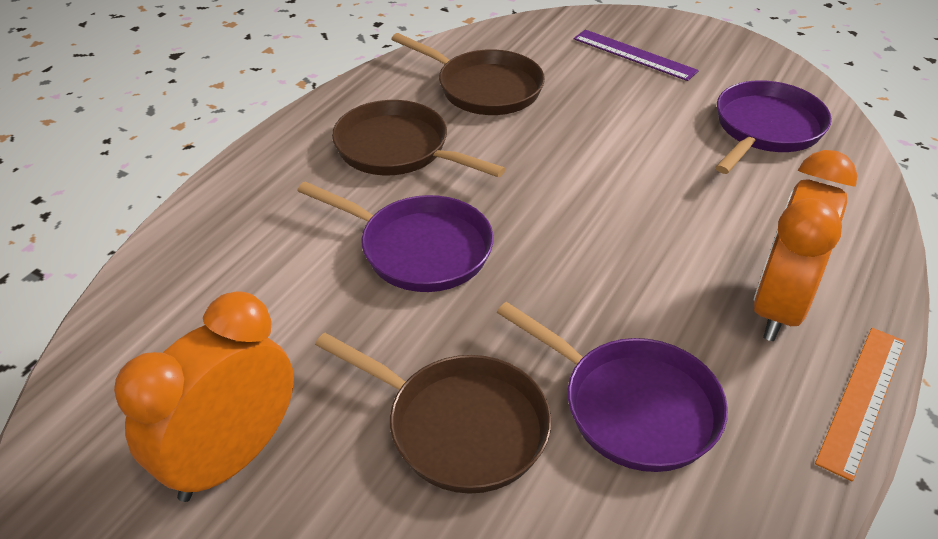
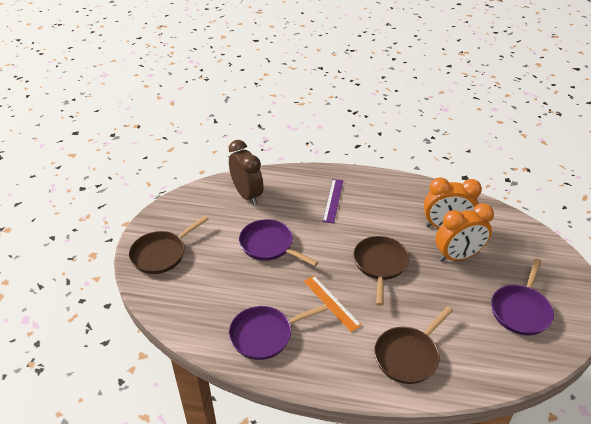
brown clock: 0 -> 1

